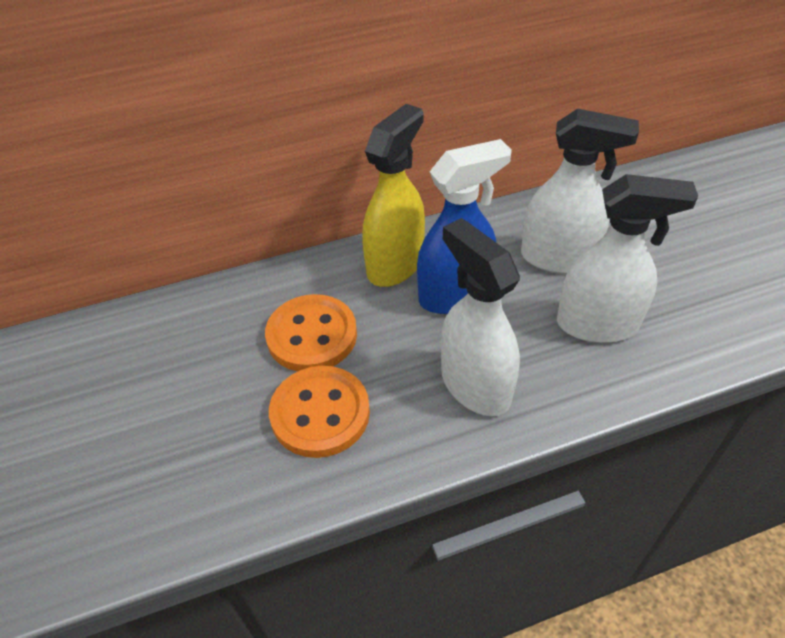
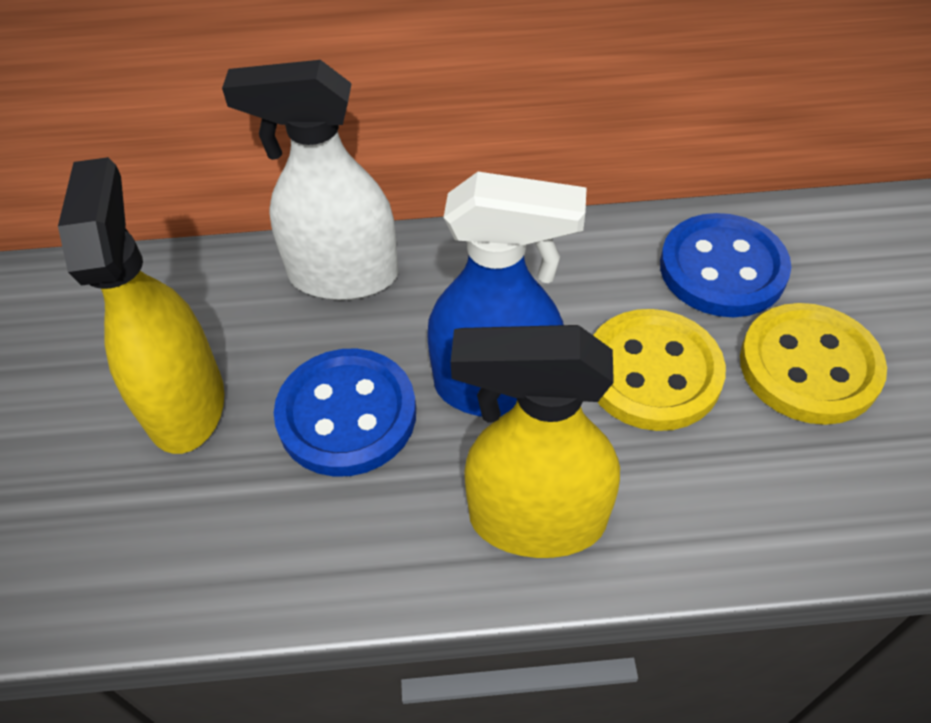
blue button: 0 -> 2
orange button: 2 -> 0
white spray bottle: 3 -> 1
yellow button: 0 -> 2
yellow spray bottle: 1 -> 2

